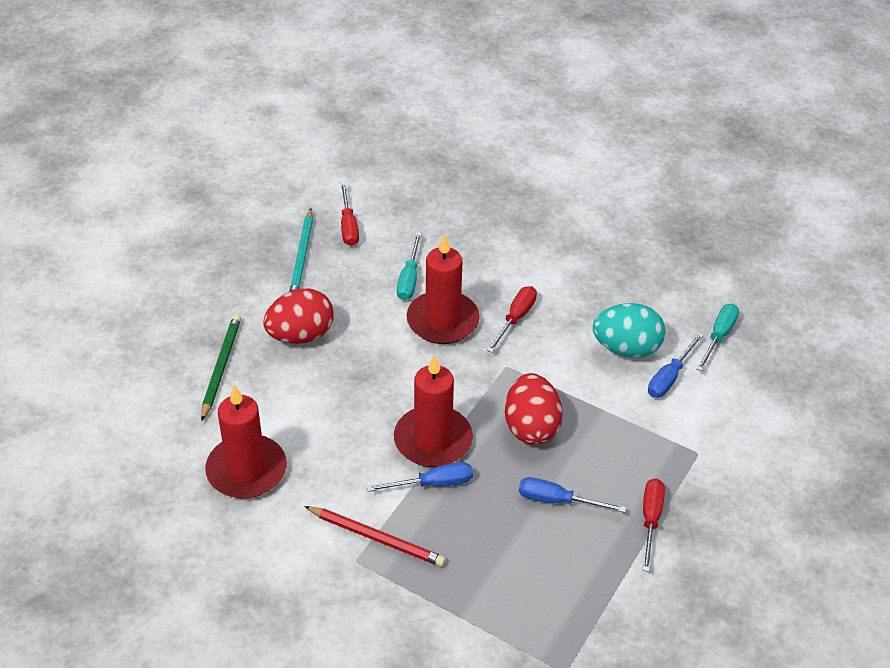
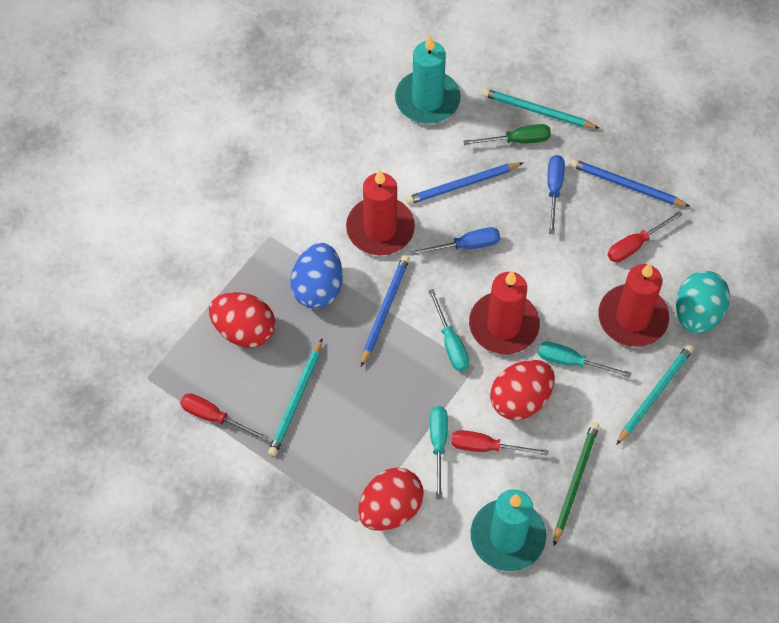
blue egg: 0 -> 1
blue pencil: 0 -> 3
blue screwdriver: 3 -> 2
green screwdriver: 0 -> 1
red egg: 2 -> 3
red pencil: 1 -> 0
turquoise candle: 0 -> 2
turquoise pencil: 1 -> 3
turquoise screwdriver: 2 -> 3

